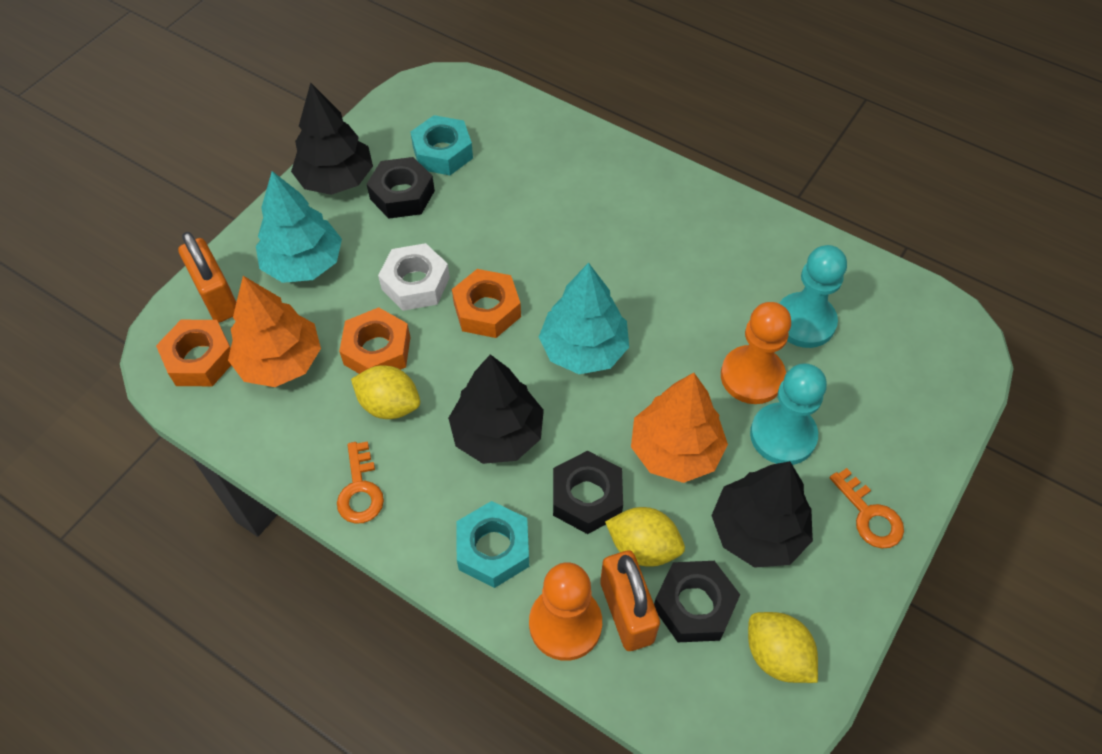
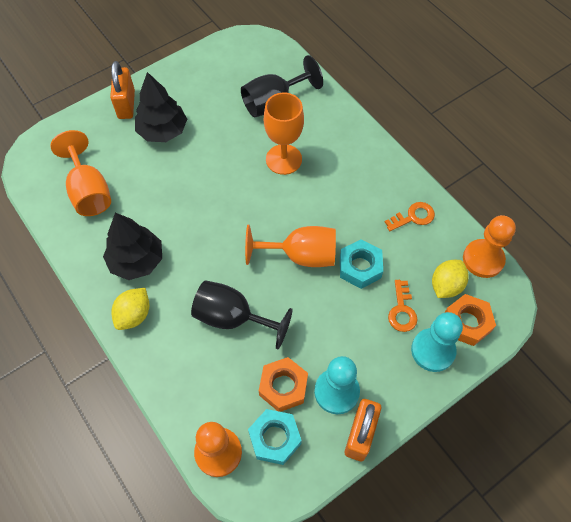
black goblet: 0 -> 2
black nut: 3 -> 0
black tree: 3 -> 2
orange goblet: 0 -> 3
orange nut: 3 -> 2
orange tree: 2 -> 0
turquoise tree: 2 -> 0
white nut: 1 -> 0
yellow lemon: 3 -> 2

